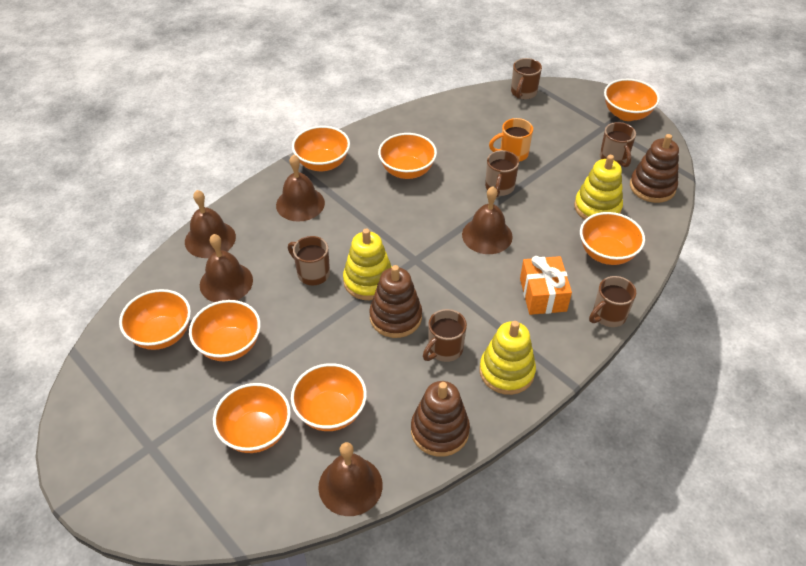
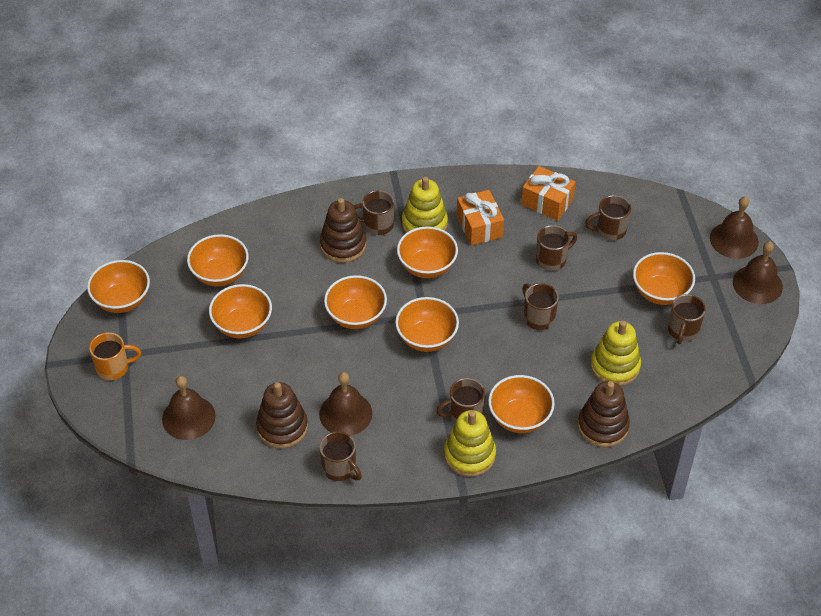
brown bell: 5 -> 4
brown mug: 6 -> 7
orange gift: 1 -> 2

